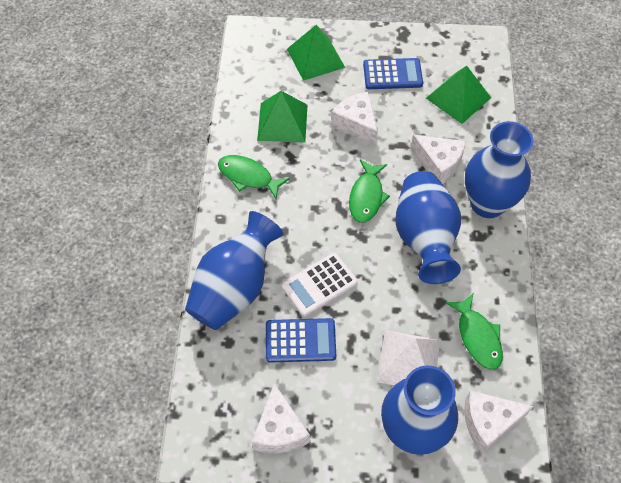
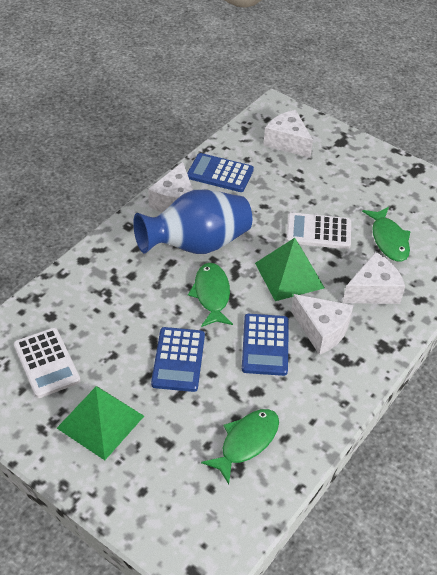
blue calculator: 2 -> 3
blue vase: 4 -> 1
green pyramid: 3 -> 2
white calculator: 1 -> 2
white pyramid: 1 -> 0

